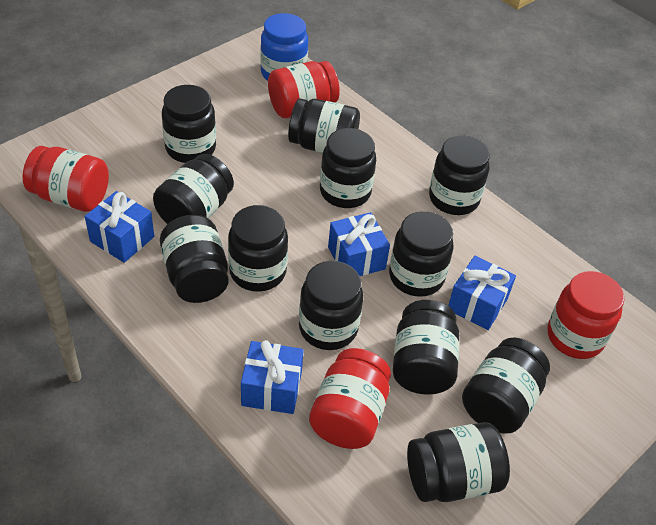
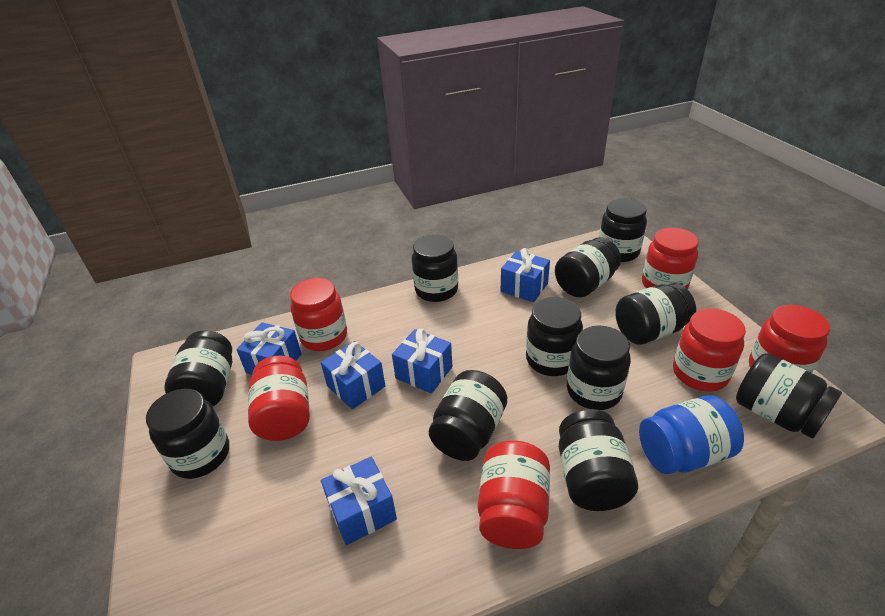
black jar: 12 -> 11
blue gift: 4 -> 5
red jar: 4 -> 6

